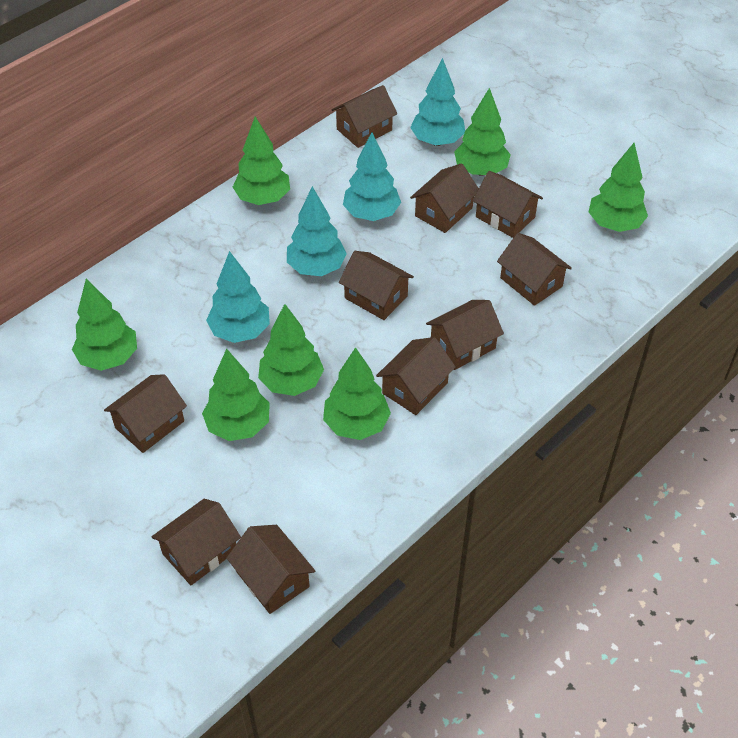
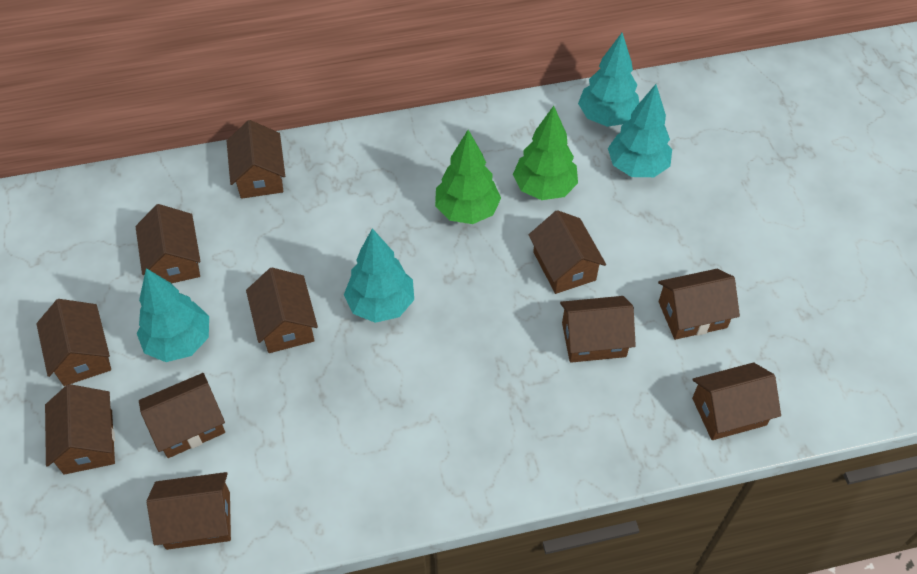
brown house: 10 -> 11
green tree: 7 -> 2

